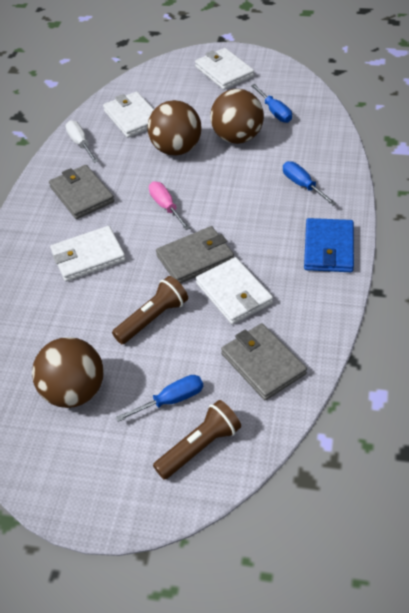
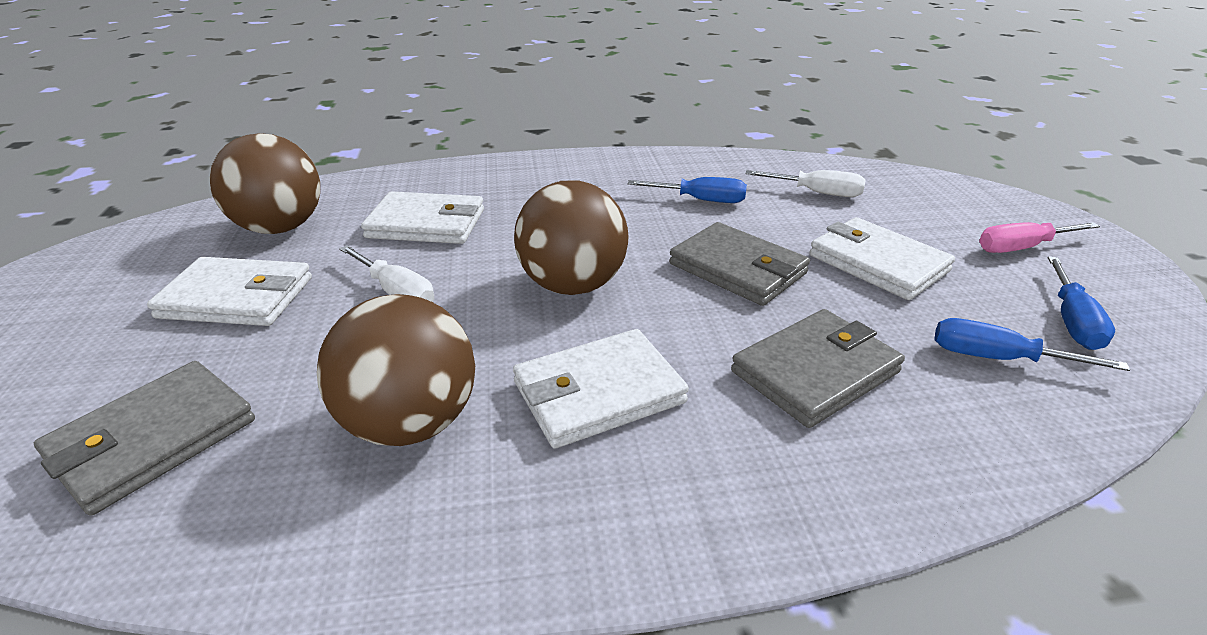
blue wallet: 1 -> 0
brown flashlight: 2 -> 0
white screwdriver: 1 -> 2

